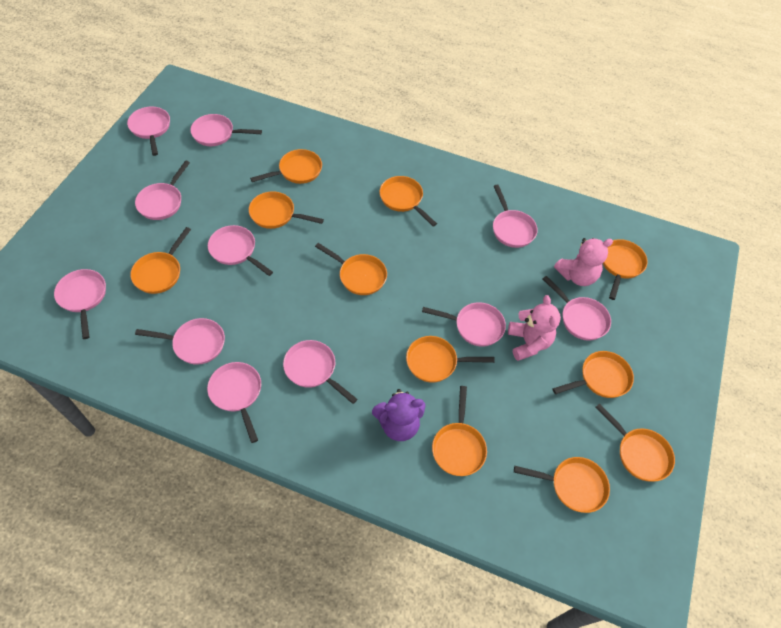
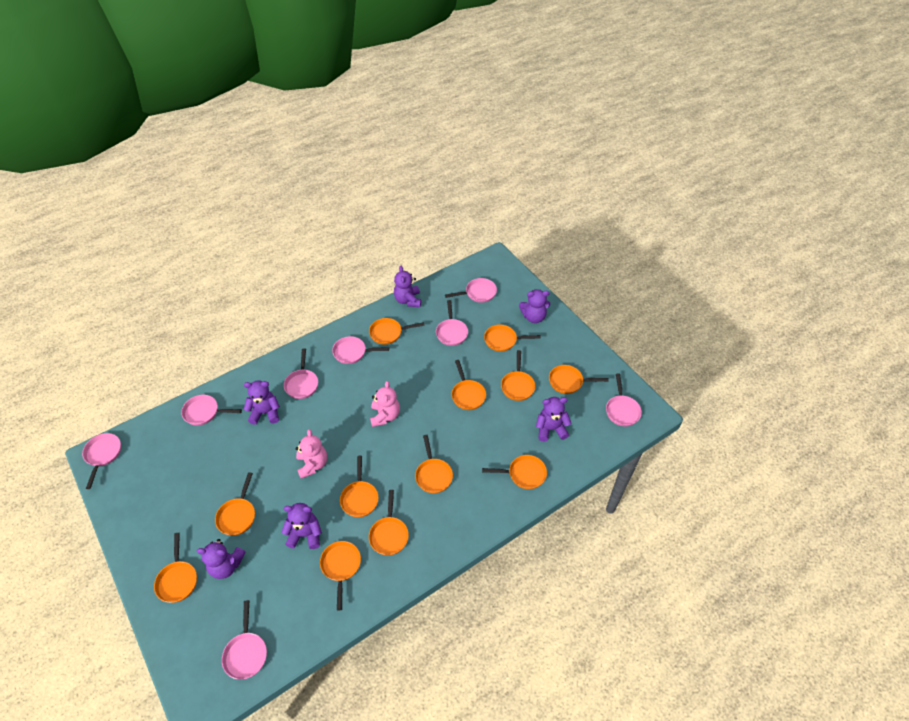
orange pan: 11 -> 12
pink pan: 11 -> 8
purple teddy bear: 1 -> 6

